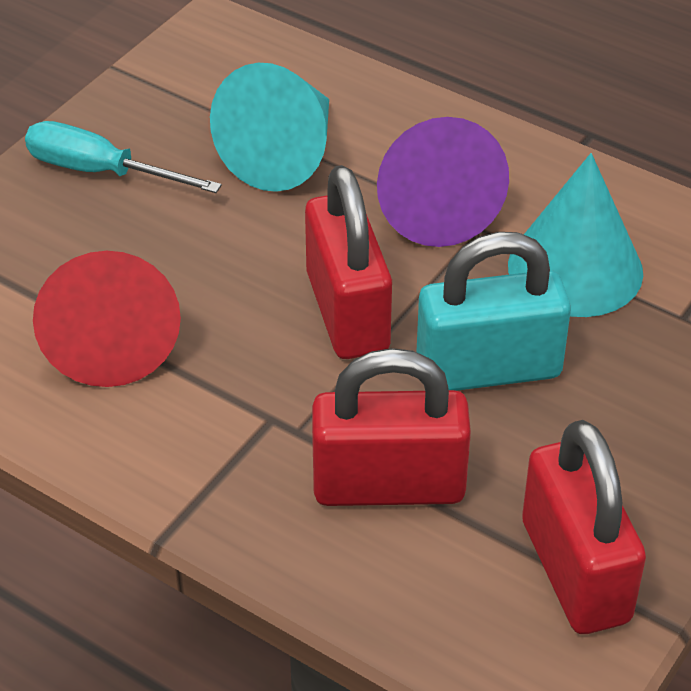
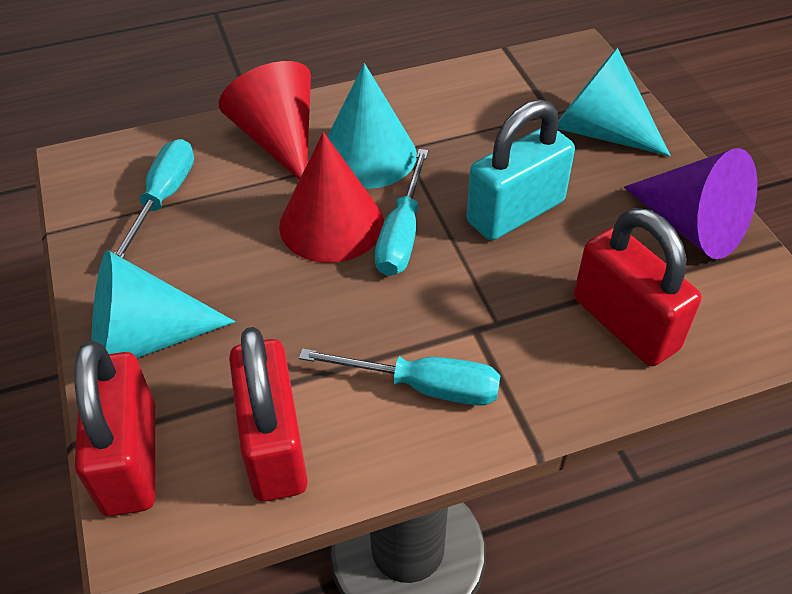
red cone: 1 -> 2
turquoise cone: 2 -> 3
turquoise screwdriver: 1 -> 3

